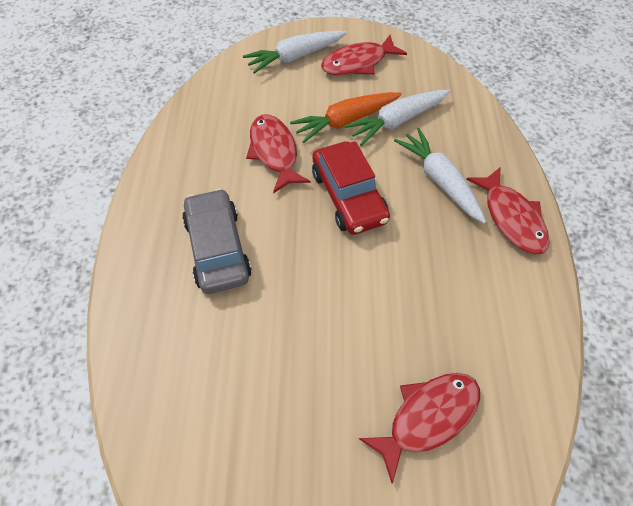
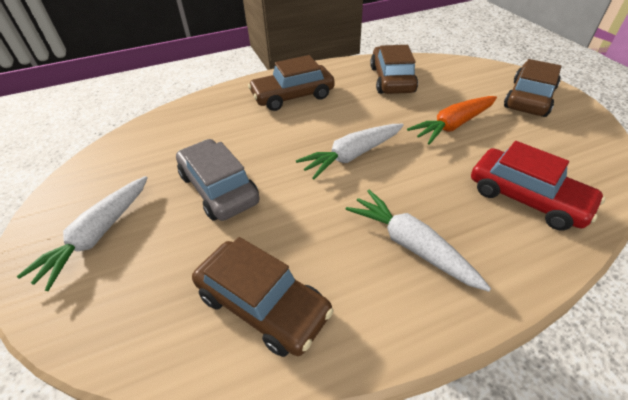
brown car: 0 -> 4
red fish: 4 -> 0

